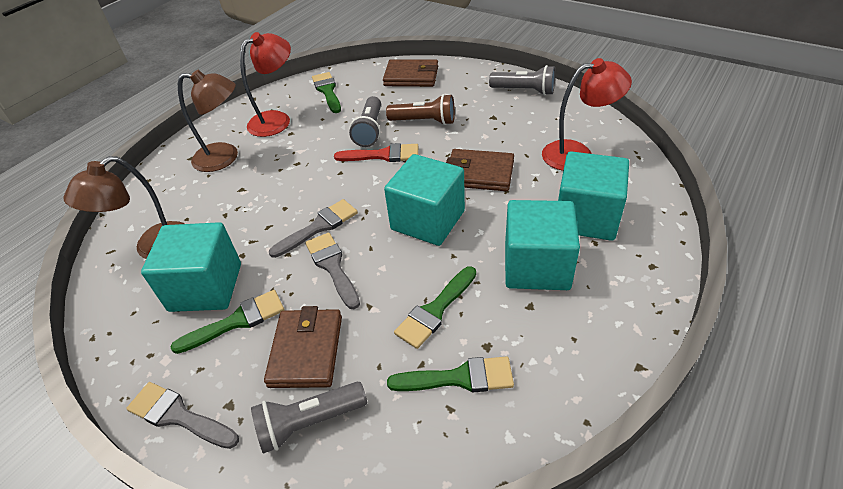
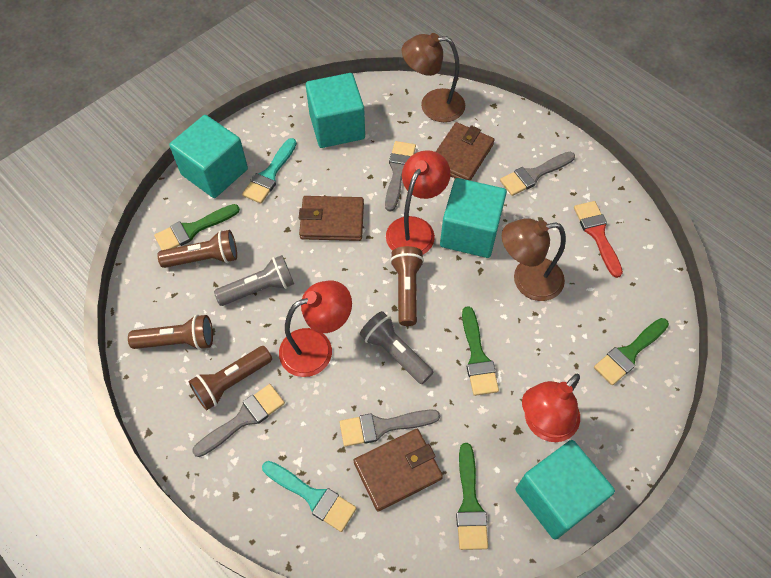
brown flashlight: 1 -> 4
grey brush: 3 -> 4
grey flashlight: 3 -> 2
red lamp: 2 -> 3
turquoise brush: 0 -> 2

